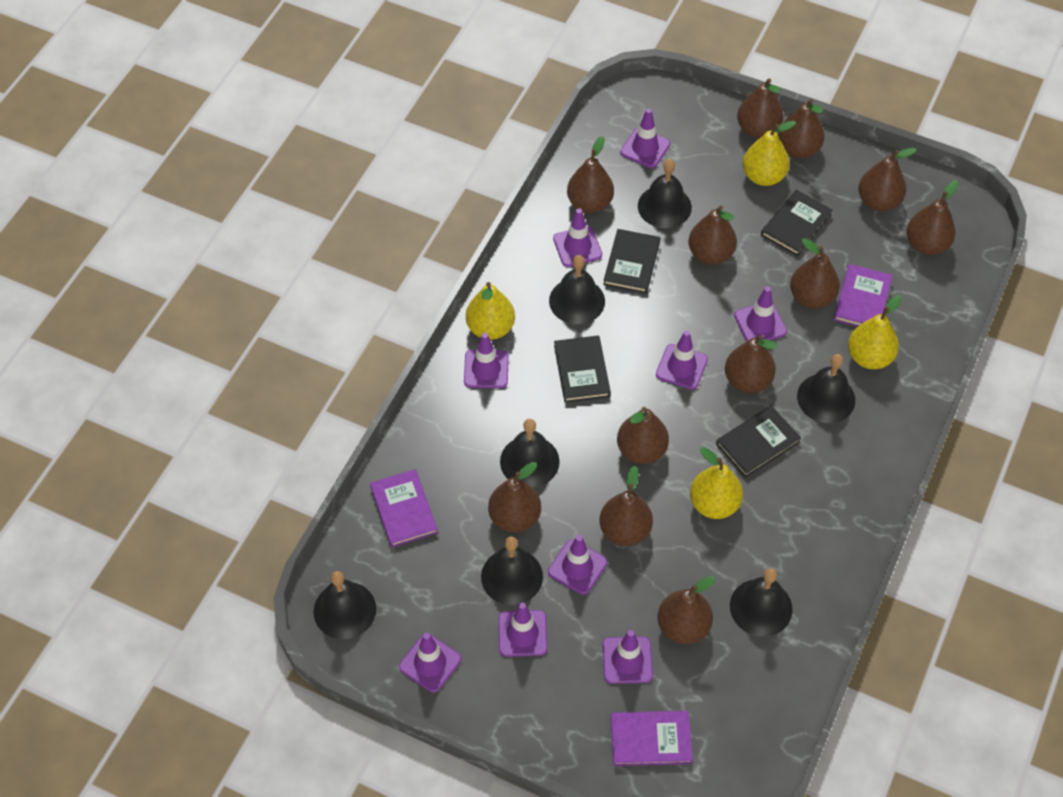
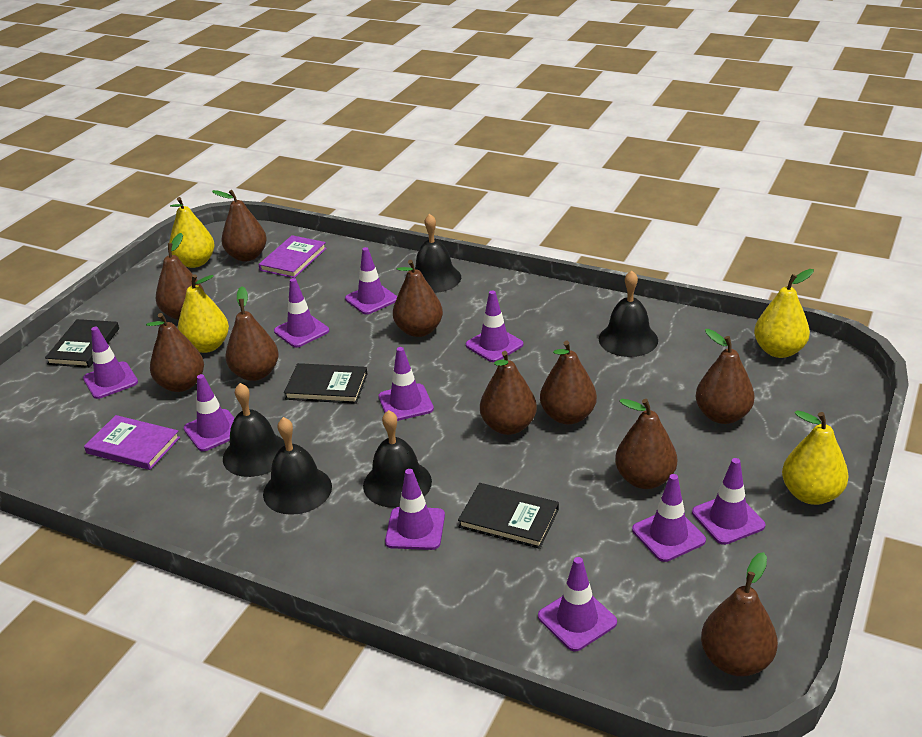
black bell: 7 -> 5
black book: 4 -> 3
brown pear: 12 -> 10
purple book: 3 -> 2
purple traffic cone: 9 -> 10

